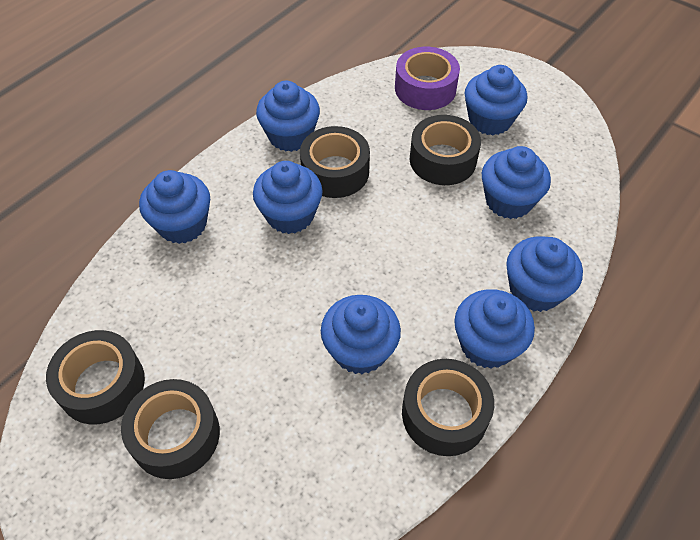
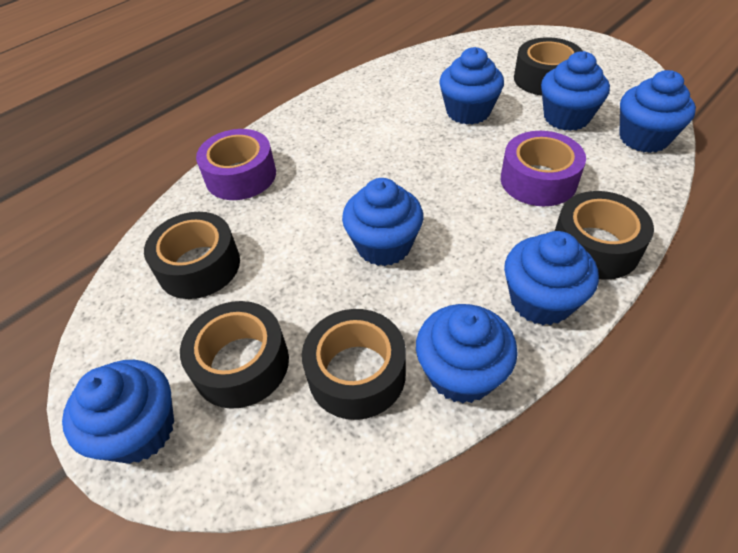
blue cupcake: 8 -> 7
purple tape: 1 -> 2

